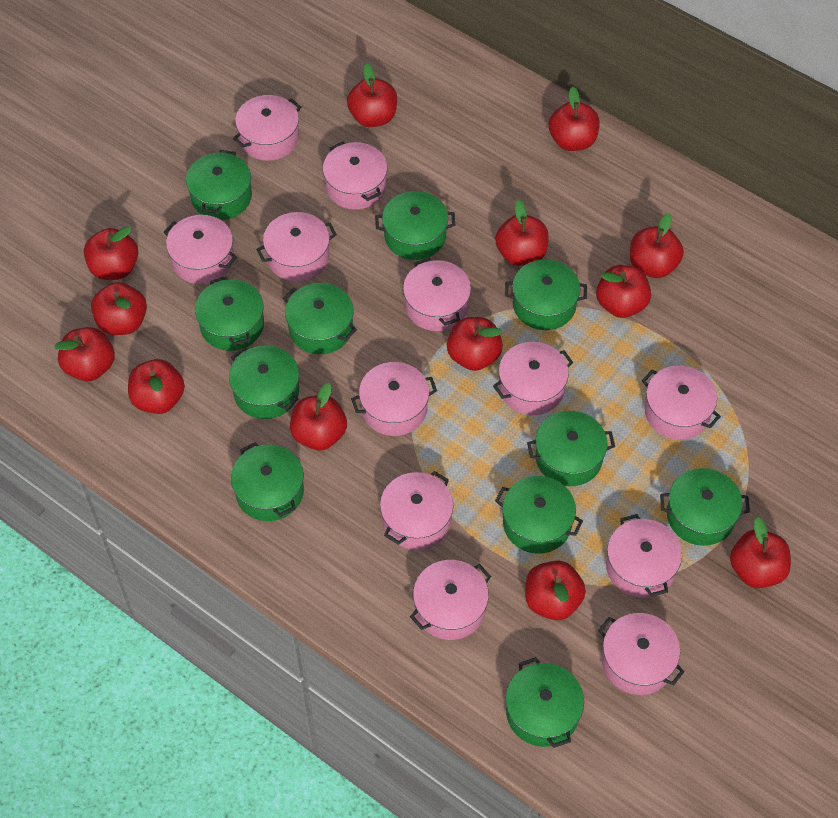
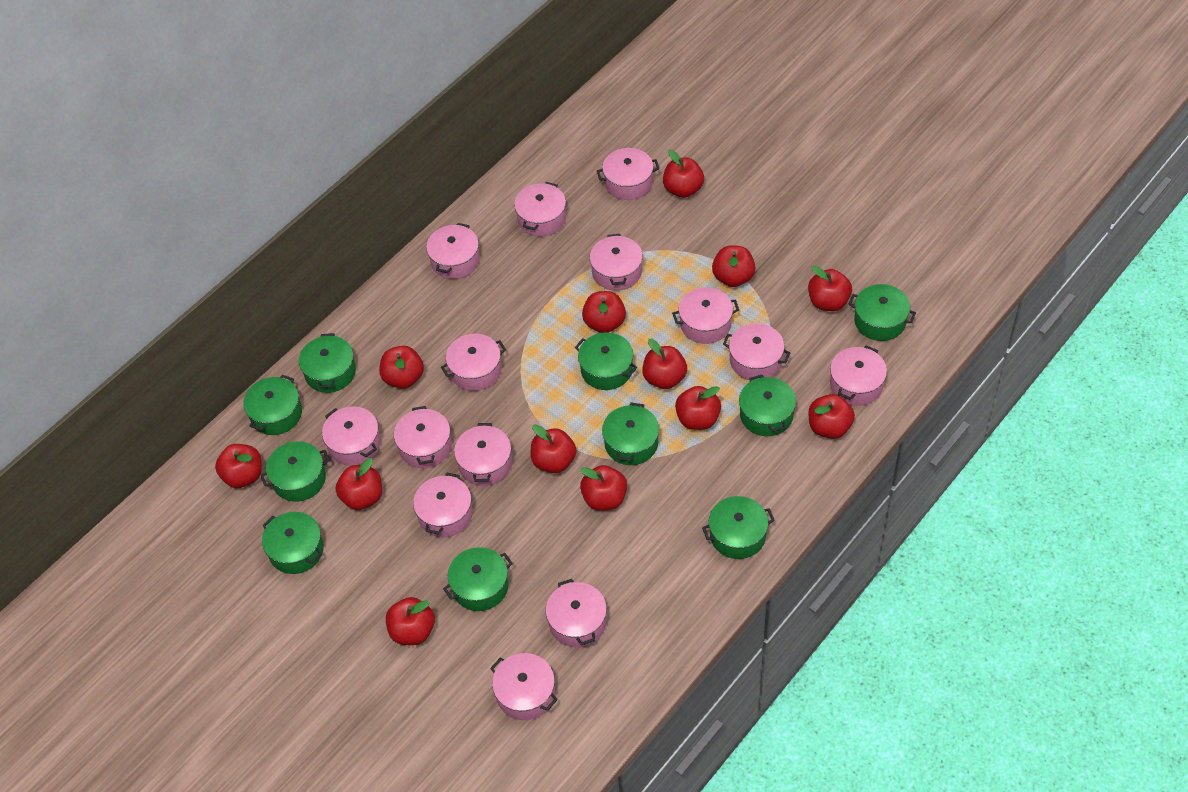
green pot: 11 -> 10
pink pot: 12 -> 14

